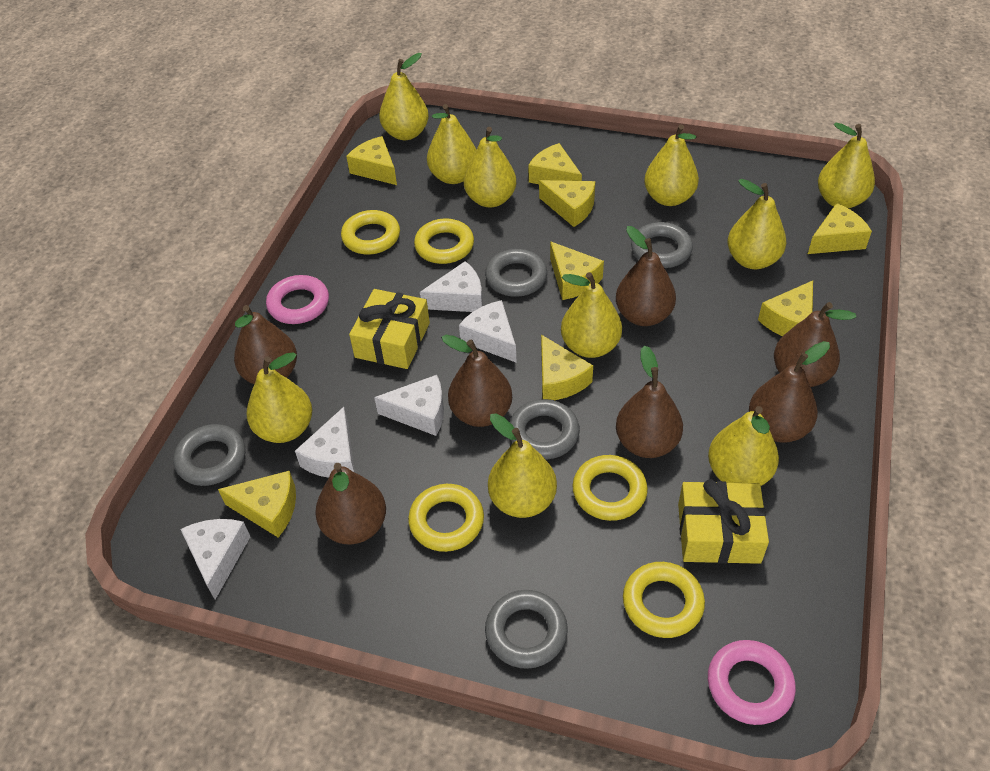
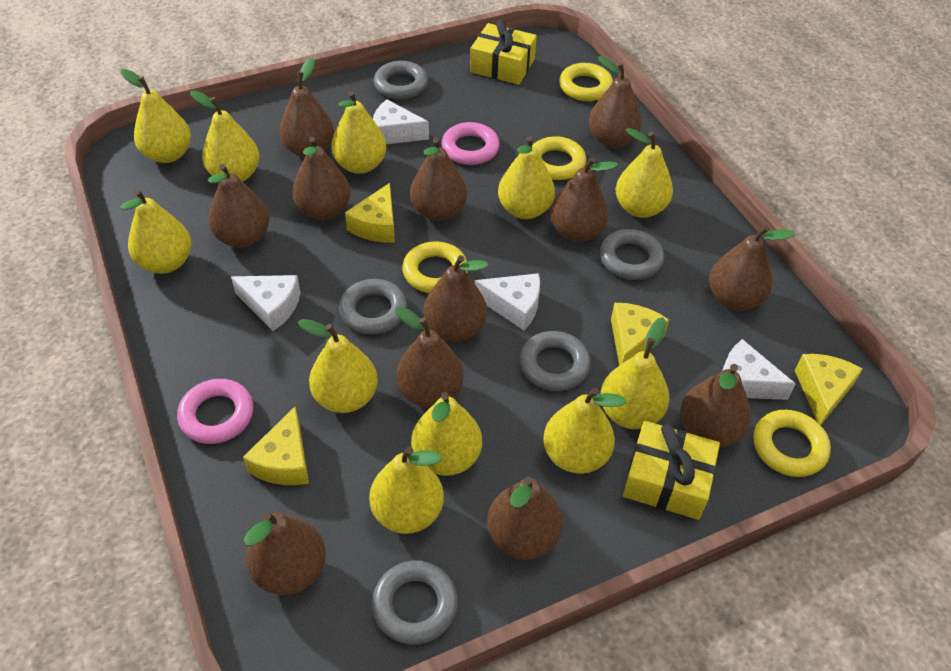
brown pear: 7 -> 12
white cheese: 5 -> 4
yellow cheese: 8 -> 4
yellow pear: 10 -> 11
yellow ring: 5 -> 4

